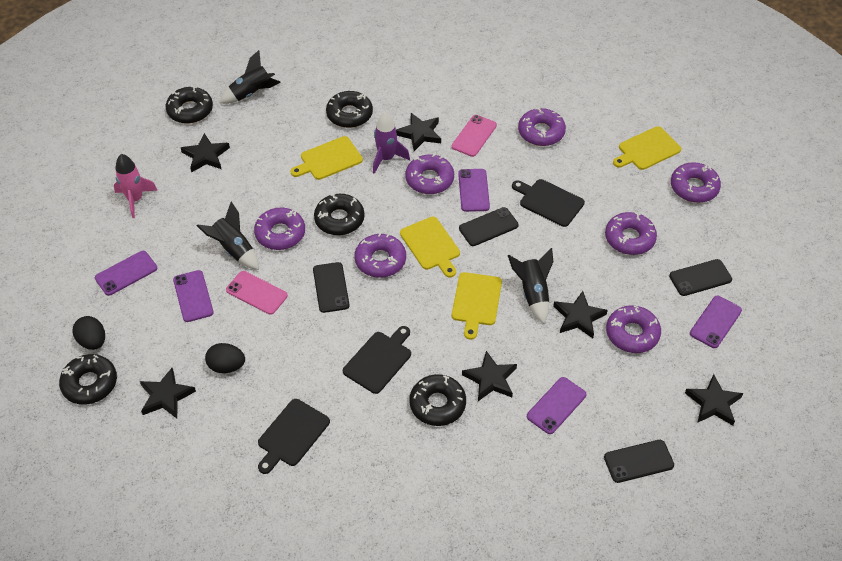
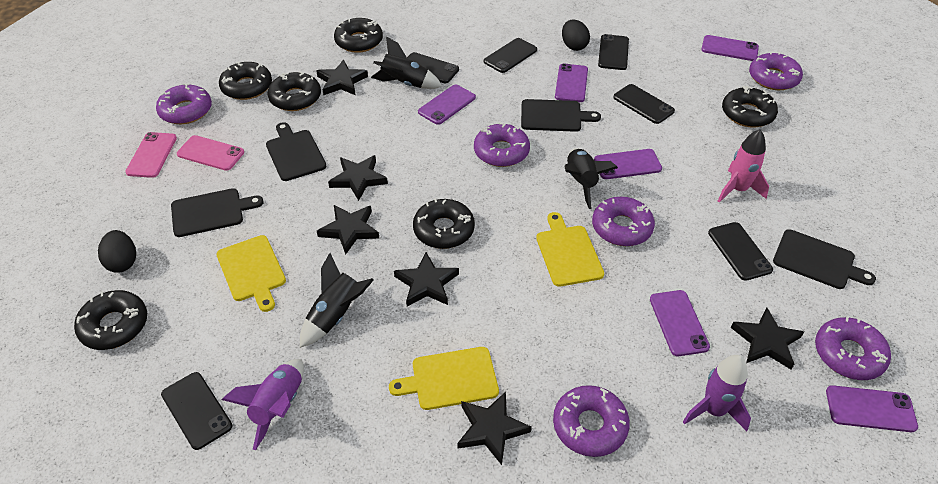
black cutting board: 3 -> 4
black donut: 5 -> 6
black phone: 4 -> 6
purple donut: 7 -> 6
purple phone: 5 -> 6
purple rocket: 1 -> 2
yellow cutting board: 4 -> 3

